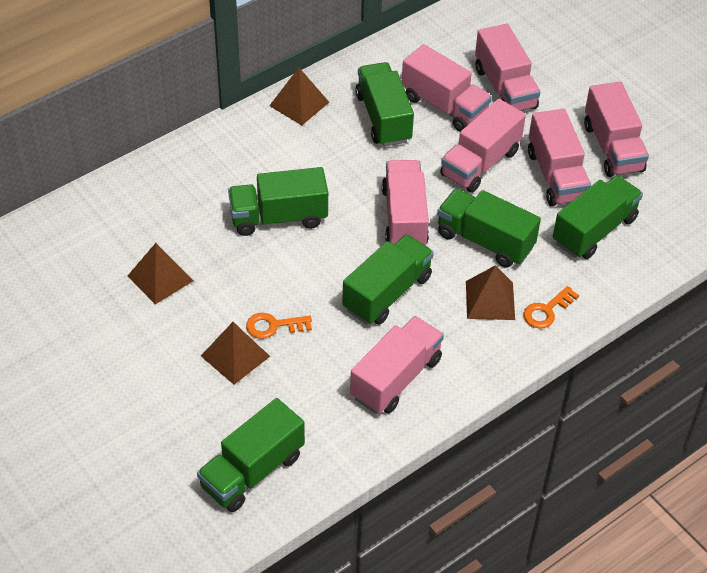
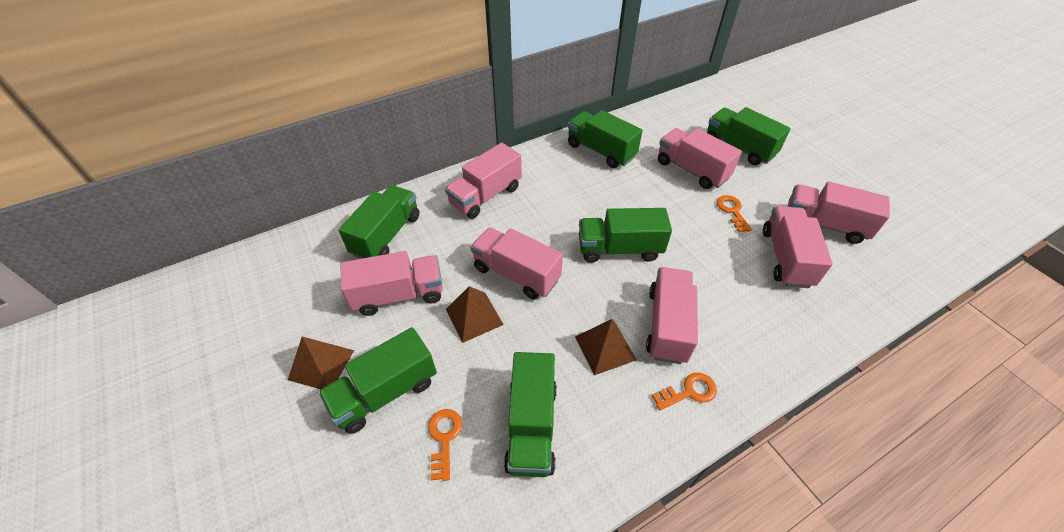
brown pyramid: 4 -> 3
orange key: 2 -> 3

